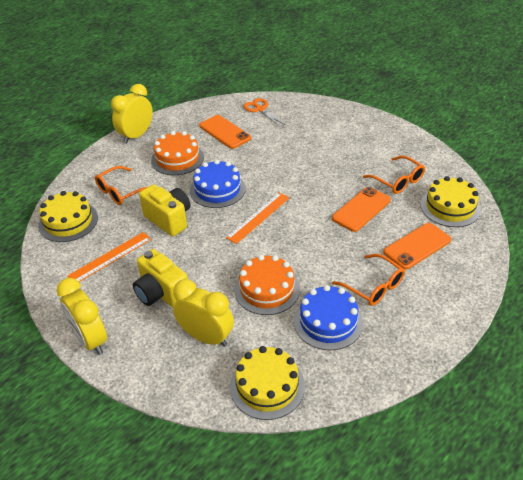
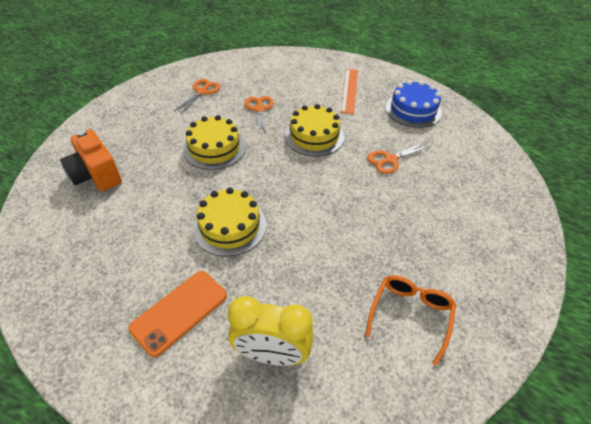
blue cake: 2 -> 1
orange cake: 2 -> 0
orange camera: 0 -> 1
orange glasses: 3 -> 1
orange phone: 3 -> 1
orange ruler: 2 -> 1
orange scissors: 1 -> 3
yellow camera: 2 -> 0
yellow clock: 3 -> 1

